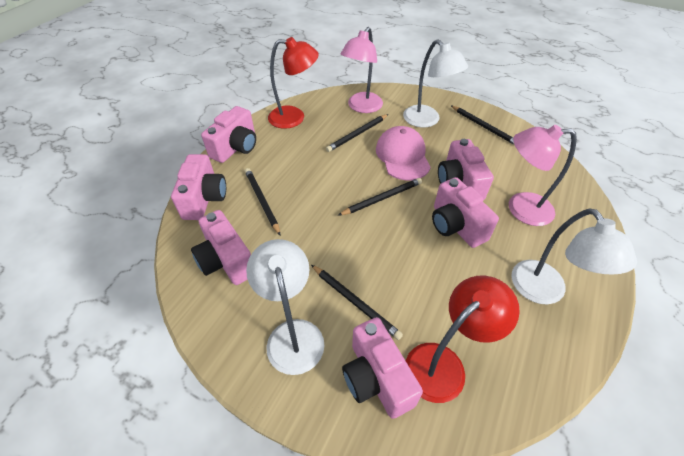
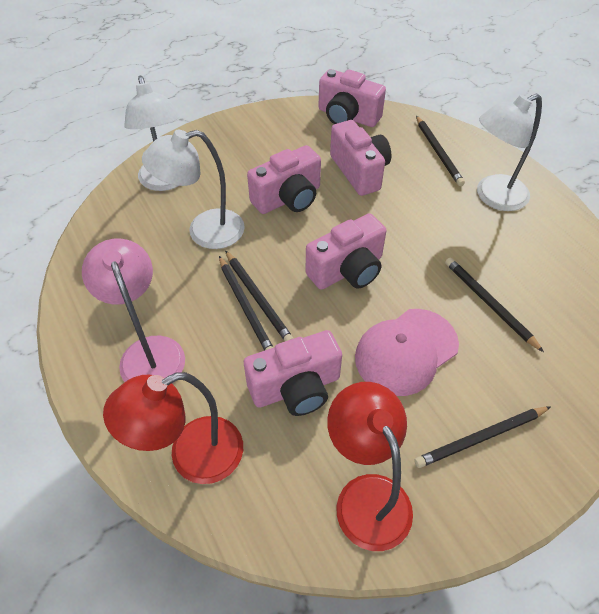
pink camera: 6 -> 5
pink lamp: 2 -> 1

